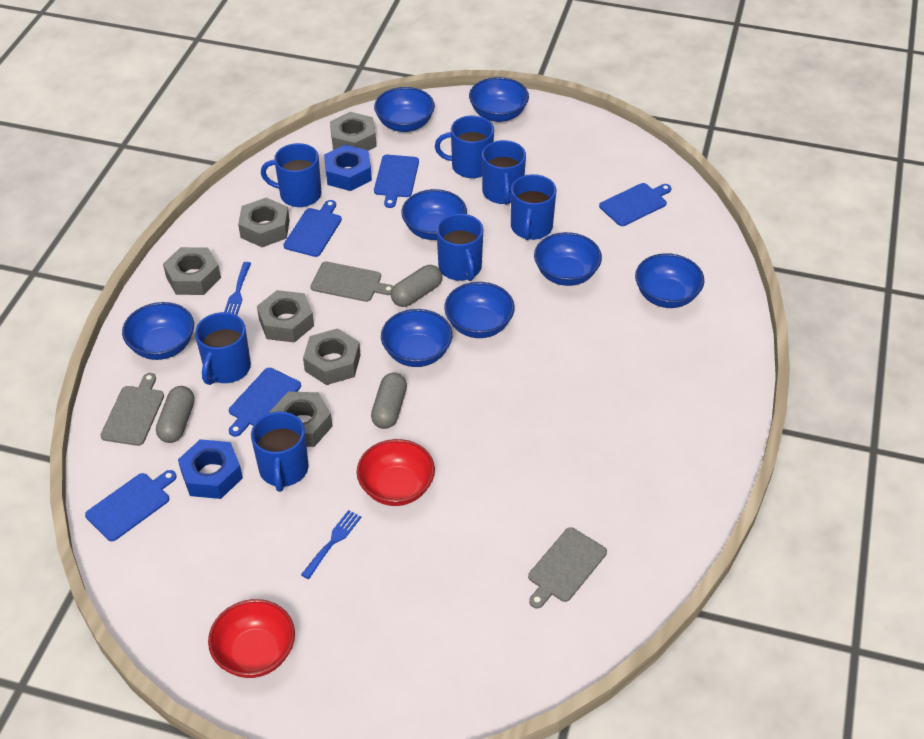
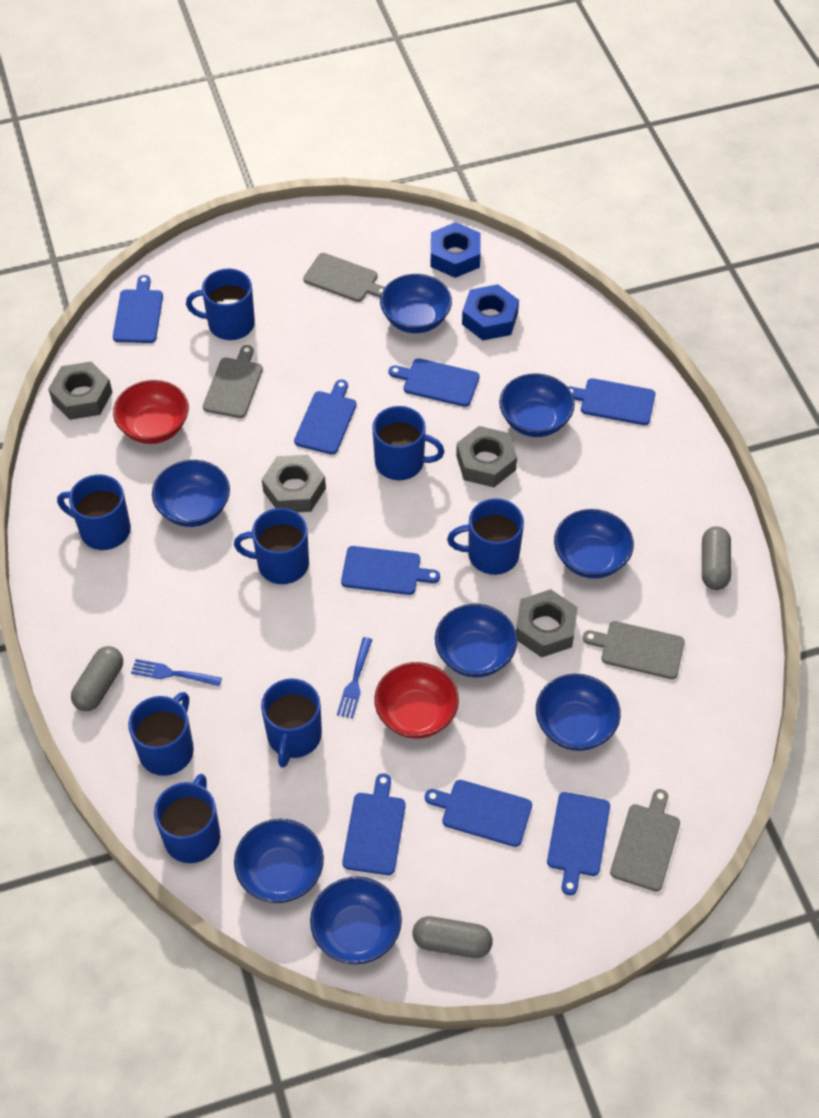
blue cutting board: 5 -> 8
blue mug: 7 -> 8
grey cutting board: 3 -> 4
grey nut: 6 -> 4

